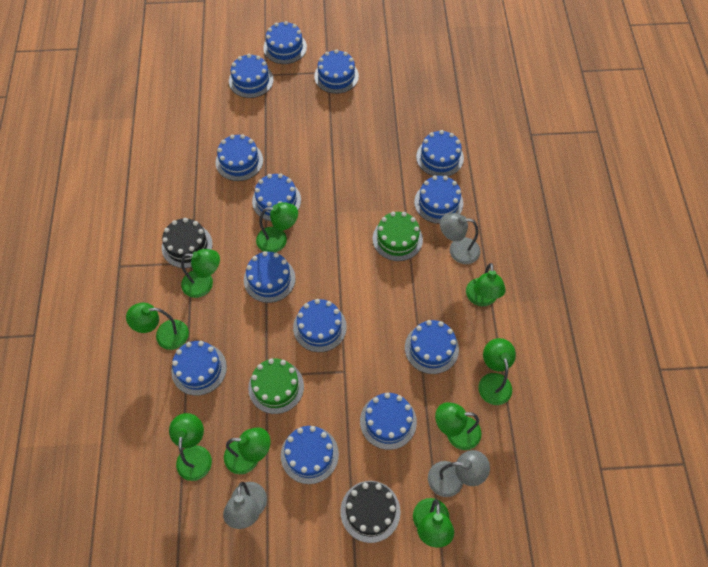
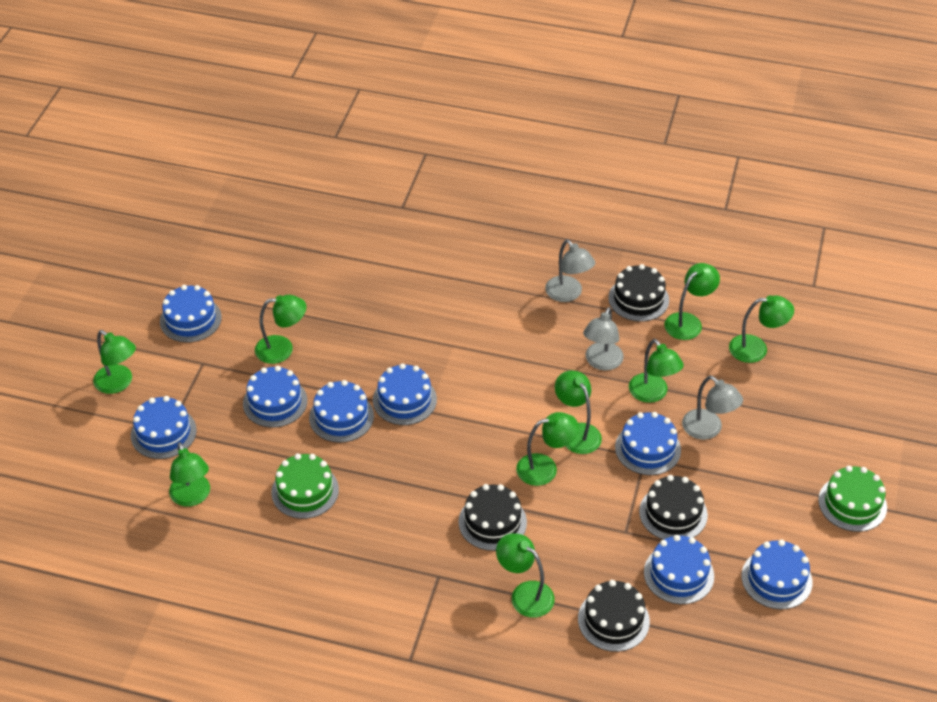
black cake: 2 -> 4
blue cake: 13 -> 8

